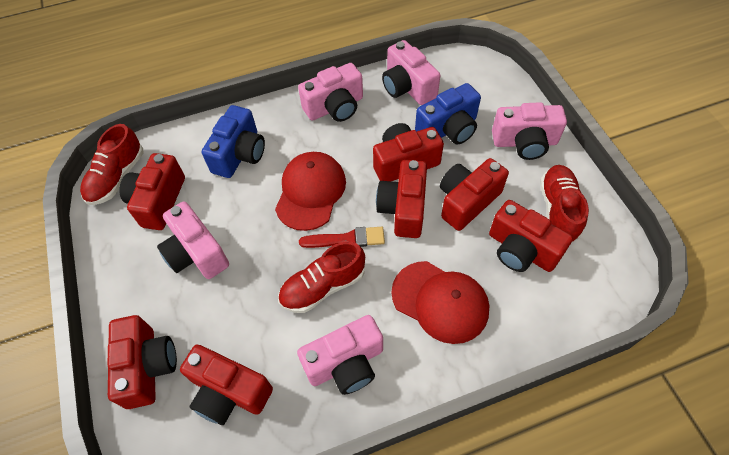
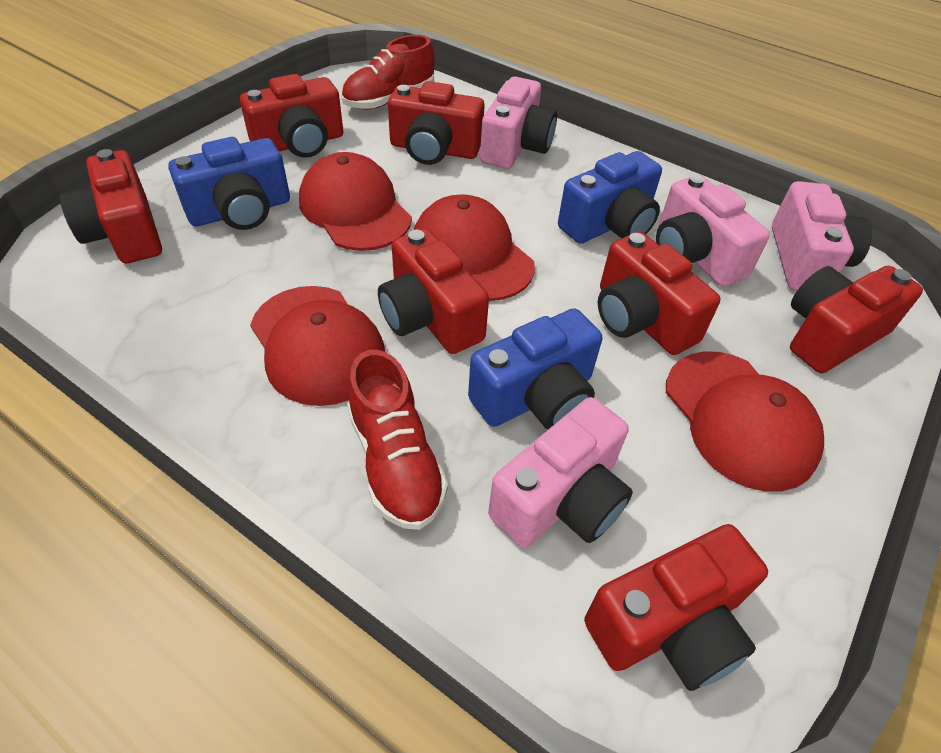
blue camera: 2 -> 3
pink camera: 5 -> 4
red brush: 1 -> 0
red cap: 2 -> 4
red shoe: 3 -> 2

